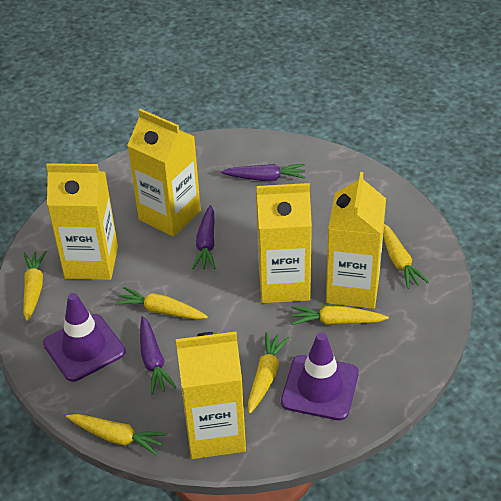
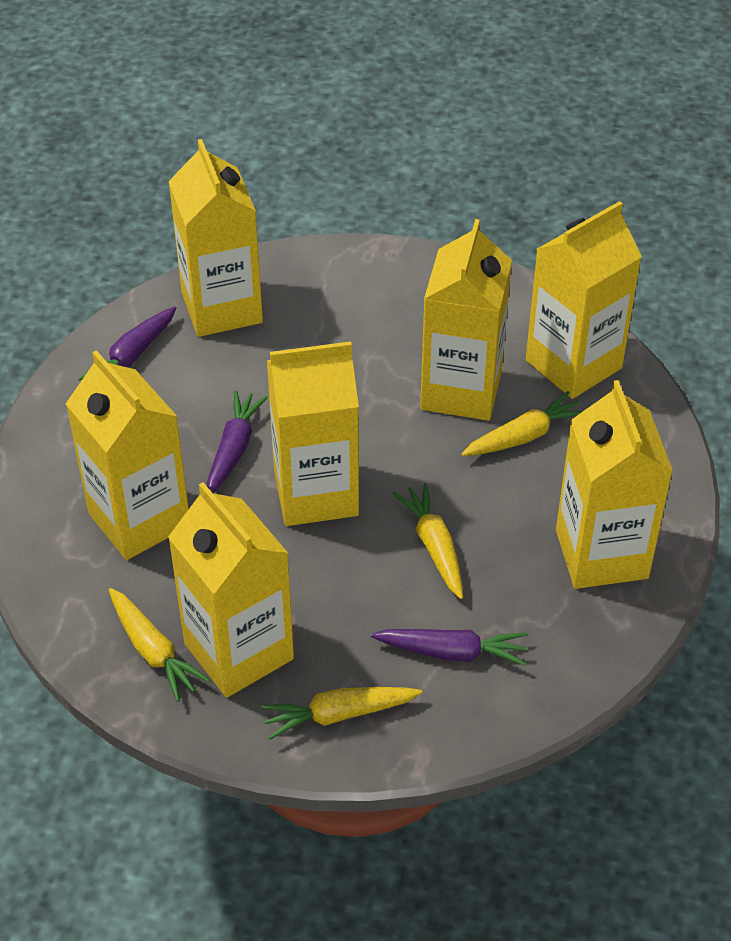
purple traffic cone: 2 -> 0
yellow carrot: 6 -> 4
yellow carton: 5 -> 7

